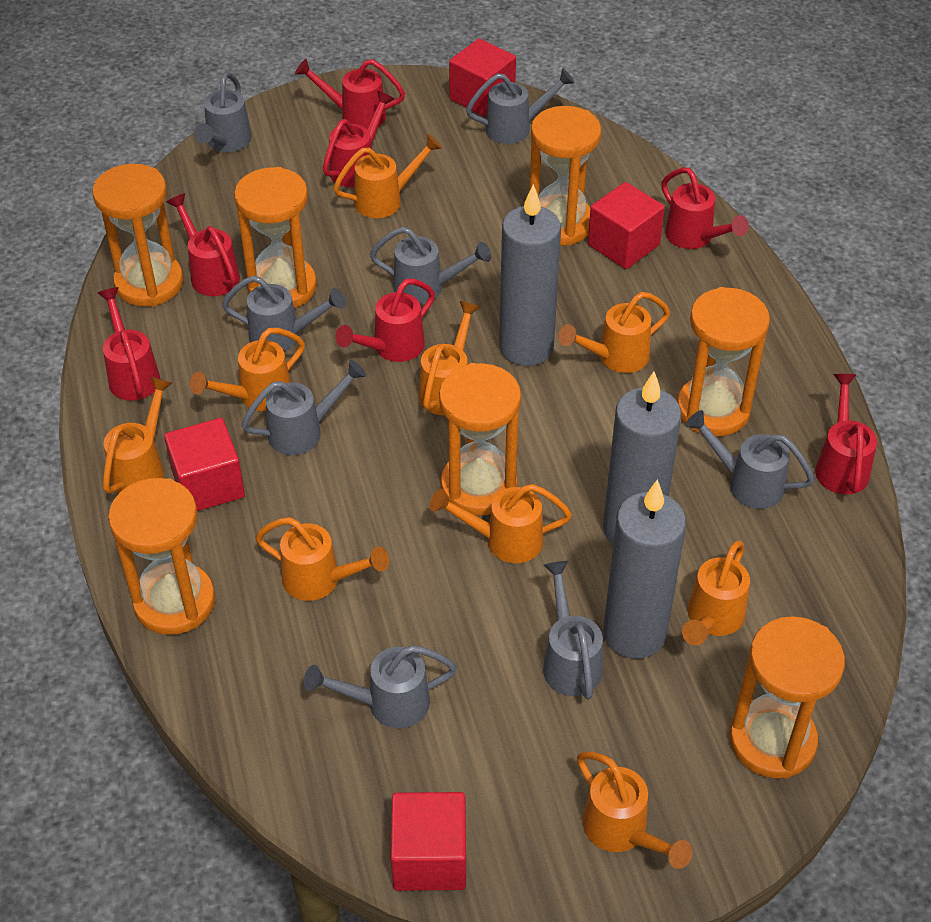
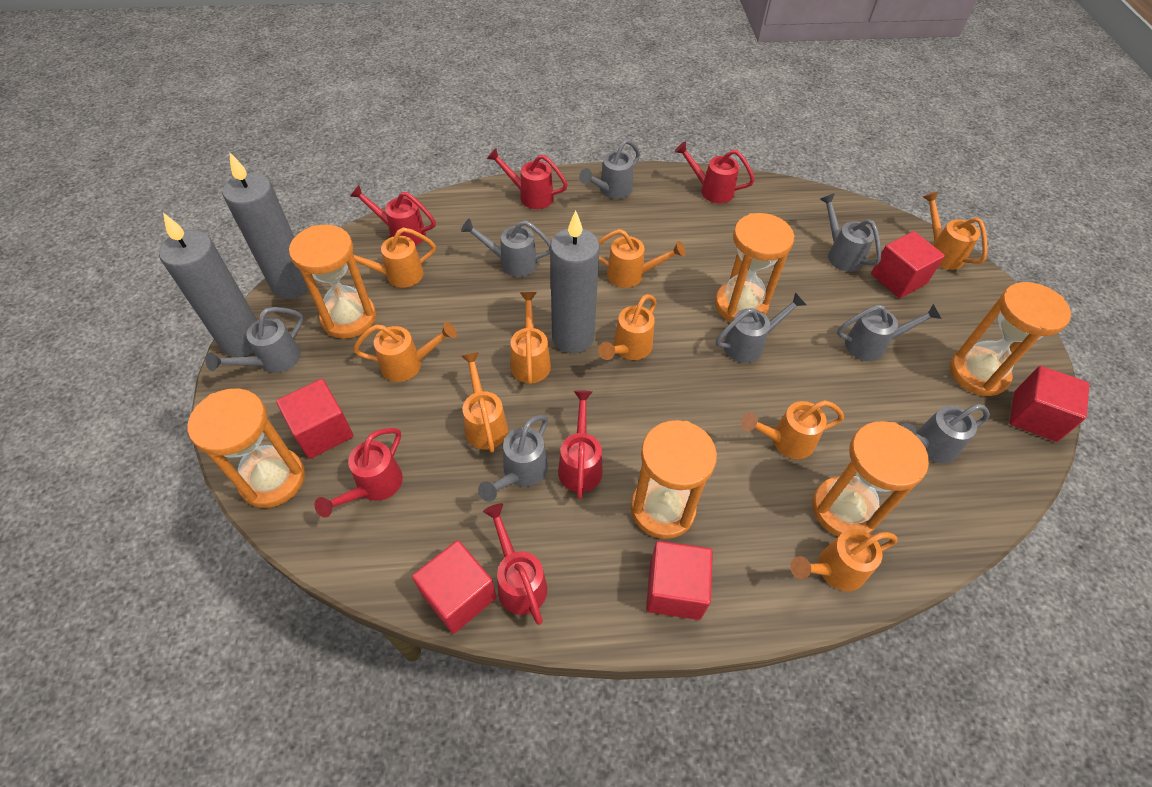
orange hourglass: 7 -> 6
red cube: 4 -> 5
red watering can: 7 -> 6

